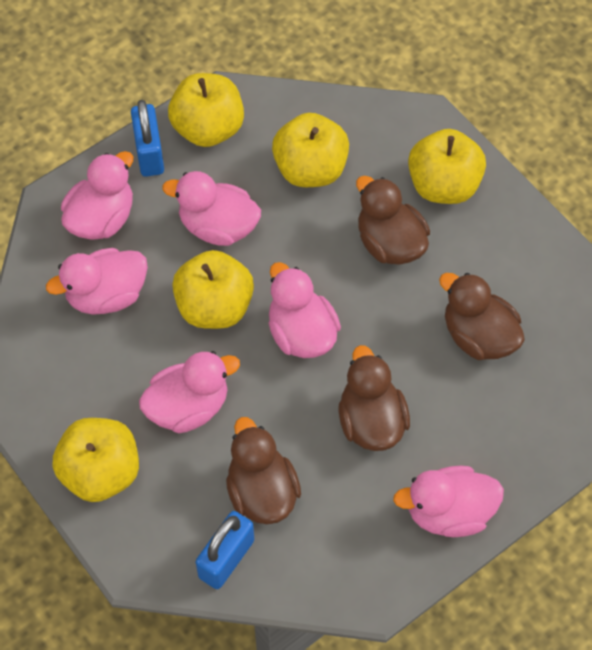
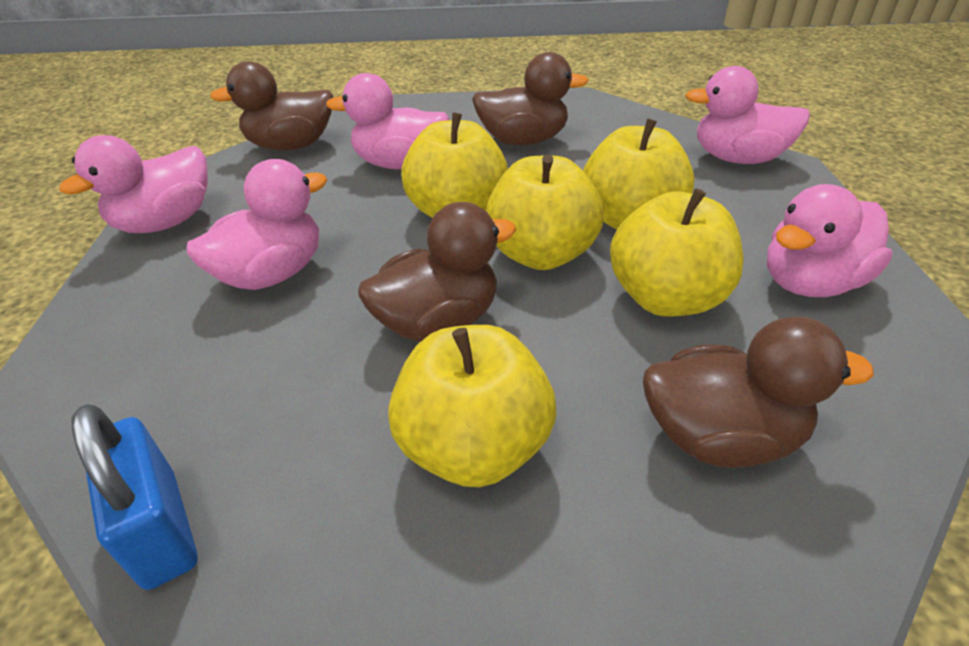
blue padlock: 2 -> 1
pink duck: 6 -> 5

